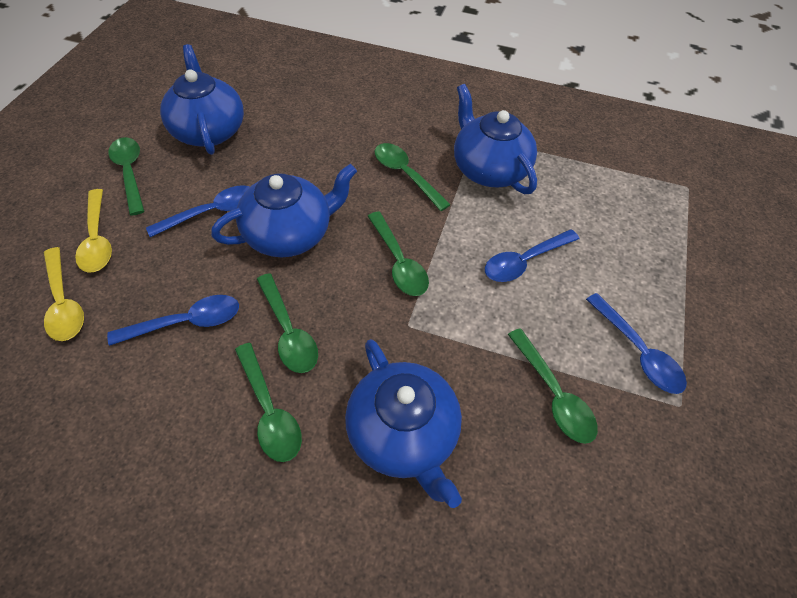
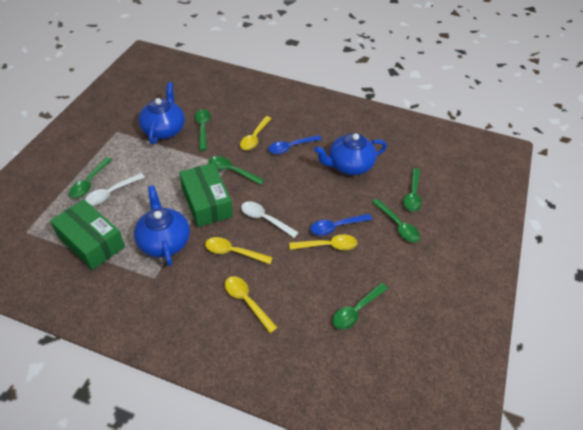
blue spoon: 4 -> 2
blue teapot: 4 -> 3
green box: 0 -> 2
white spoon: 0 -> 2
yellow spoon: 2 -> 4

